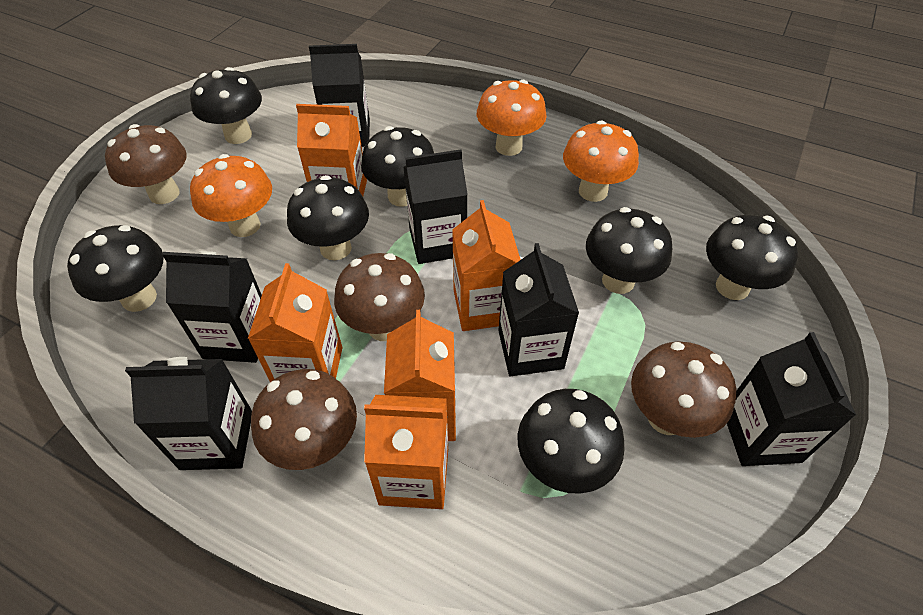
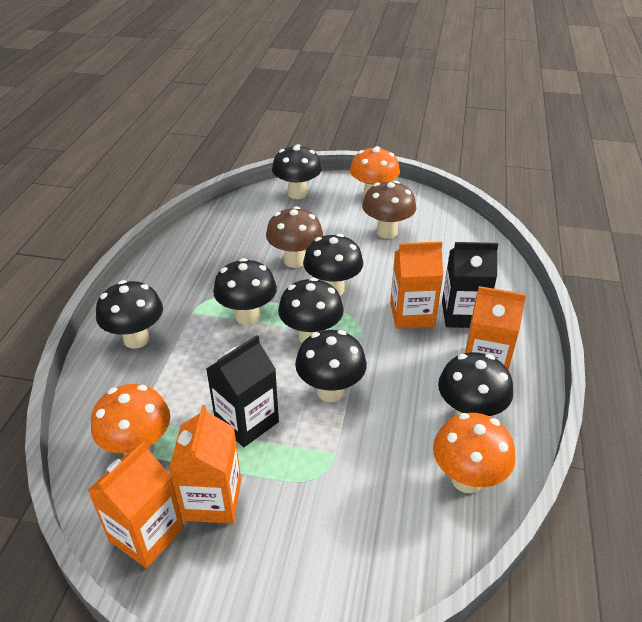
black carton: 6 -> 2
brown mushroom: 4 -> 2
orange carton: 5 -> 4

